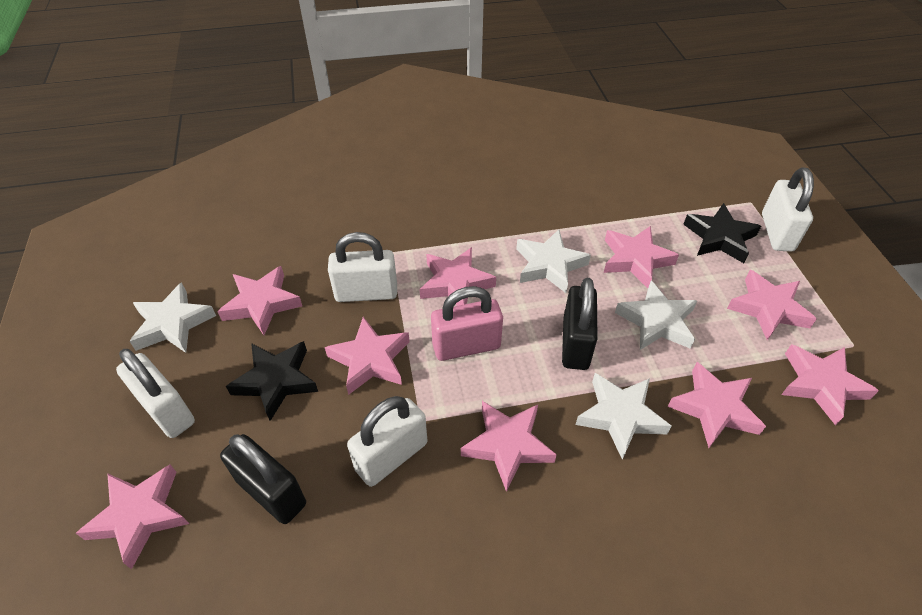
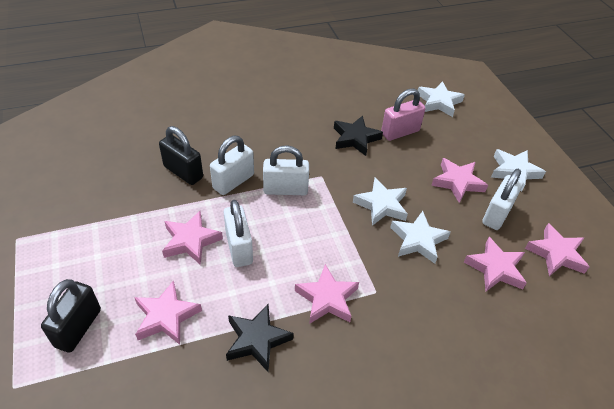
pink star: 9 -> 6

